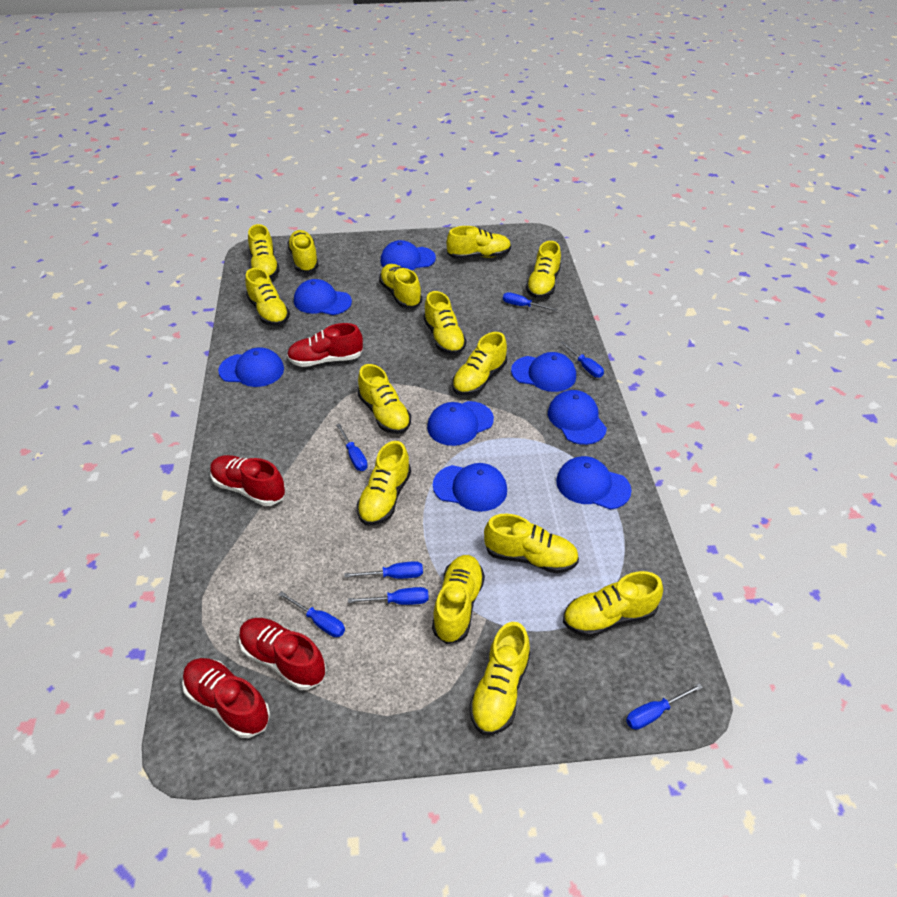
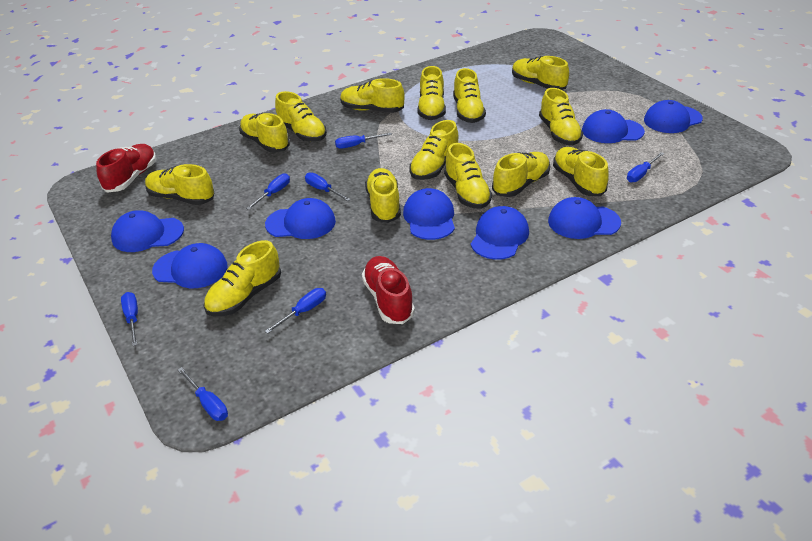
red shoe: 4 -> 2

